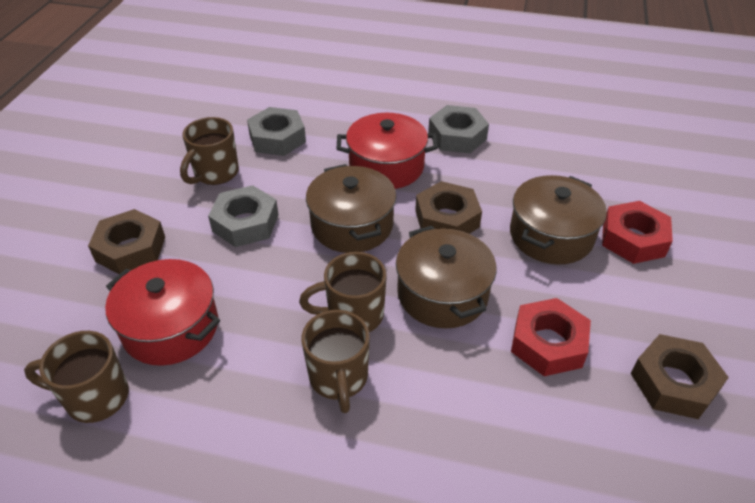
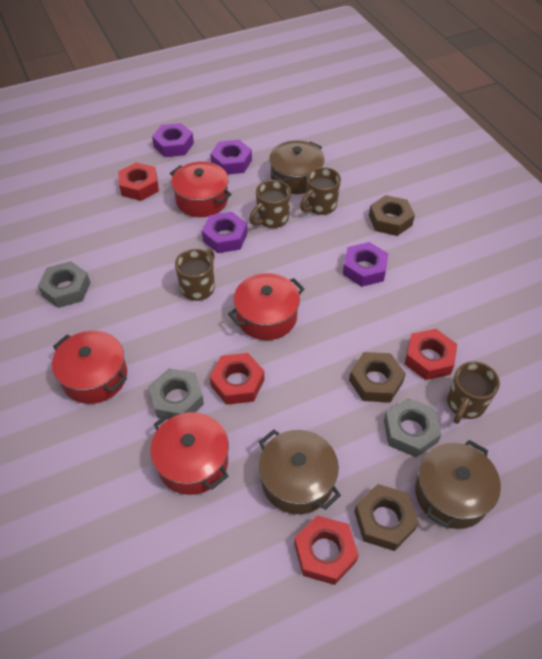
purple nut: 0 -> 4
red nut: 2 -> 4
red pot: 2 -> 4

